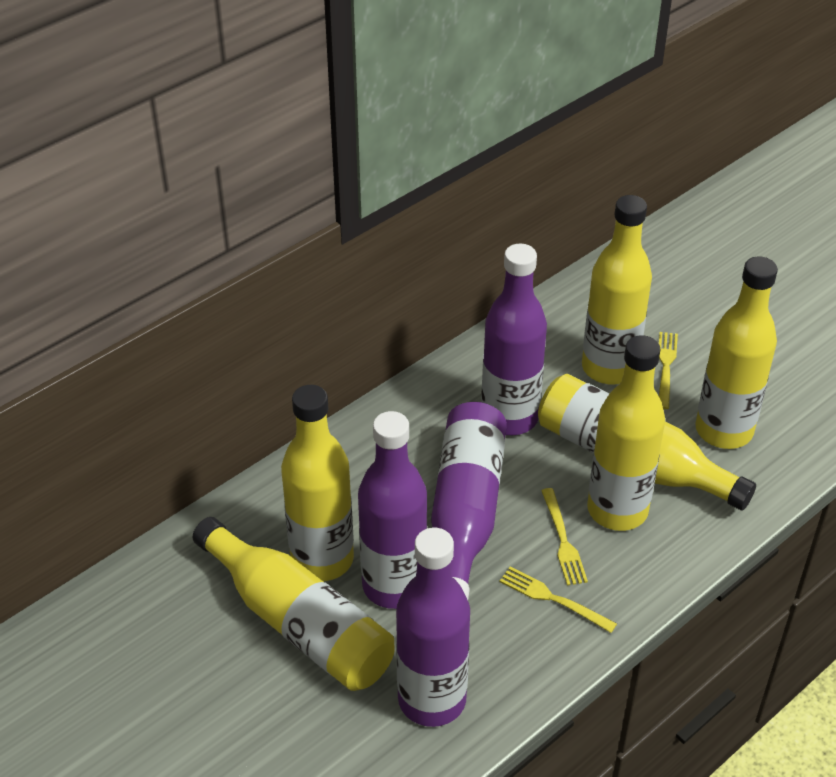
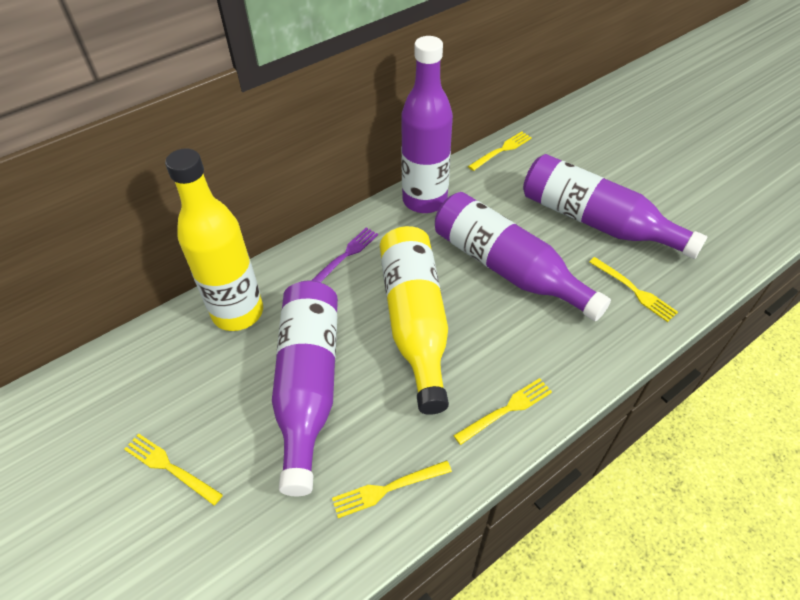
purple fork: 0 -> 1
yellow bottle: 6 -> 2
yellow fork: 3 -> 5

